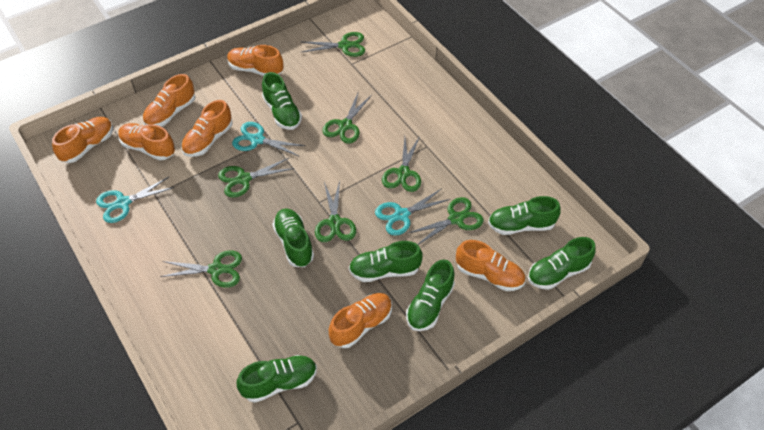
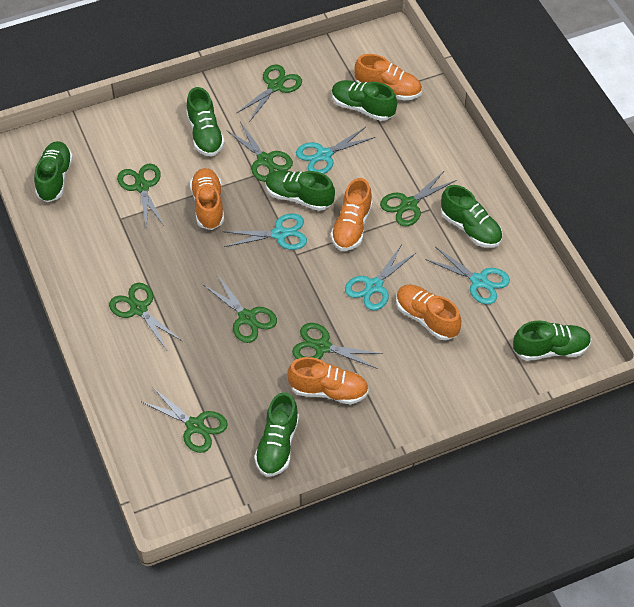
green scissors: 7 -> 8
orange shoe: 7 -> 5
turquoise scissors: 3 -> 4

